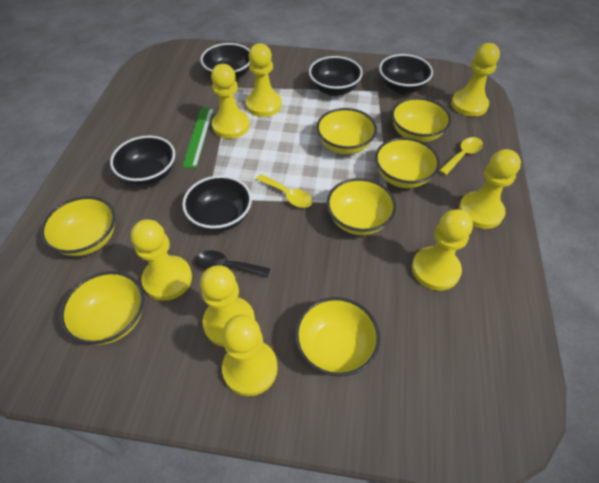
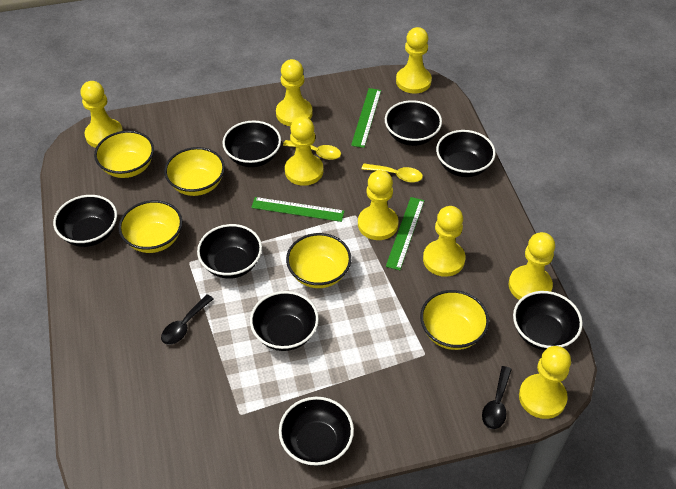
black bowl: 5 -> 8
black spoon: 1 -> 2
green ruler: 1 -> 3
yellow bowl: 7 -> 5

